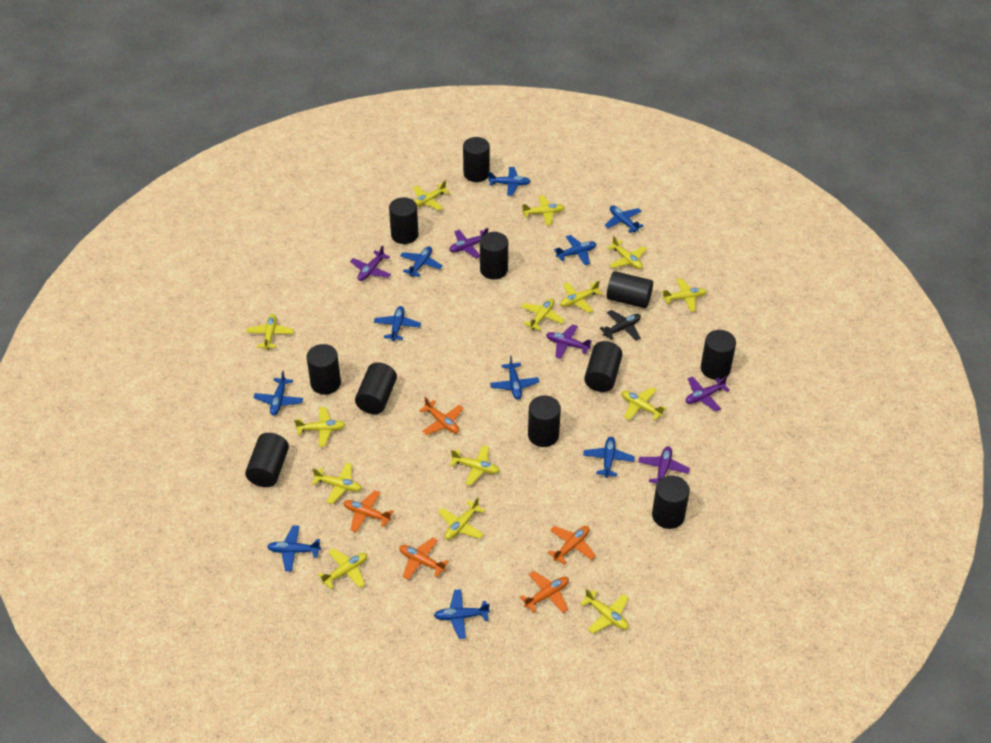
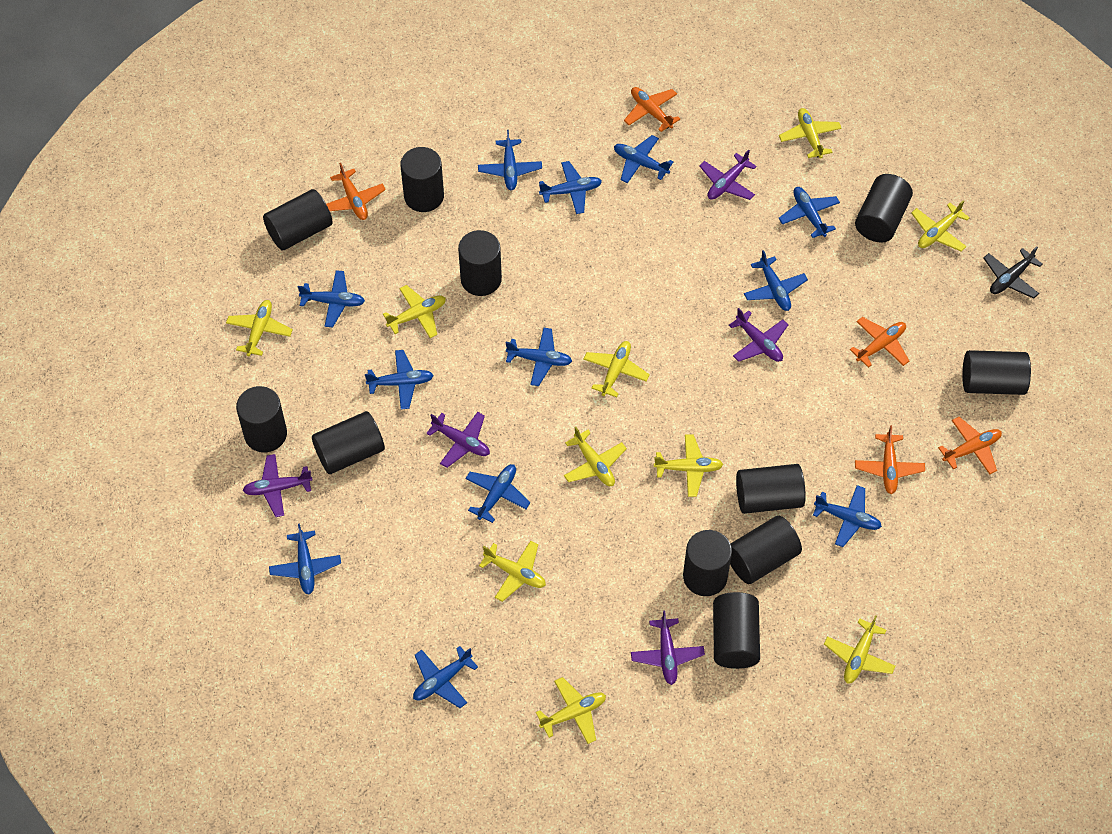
blue plane: 10 -> 12
yellow plane: 14 -> 10

